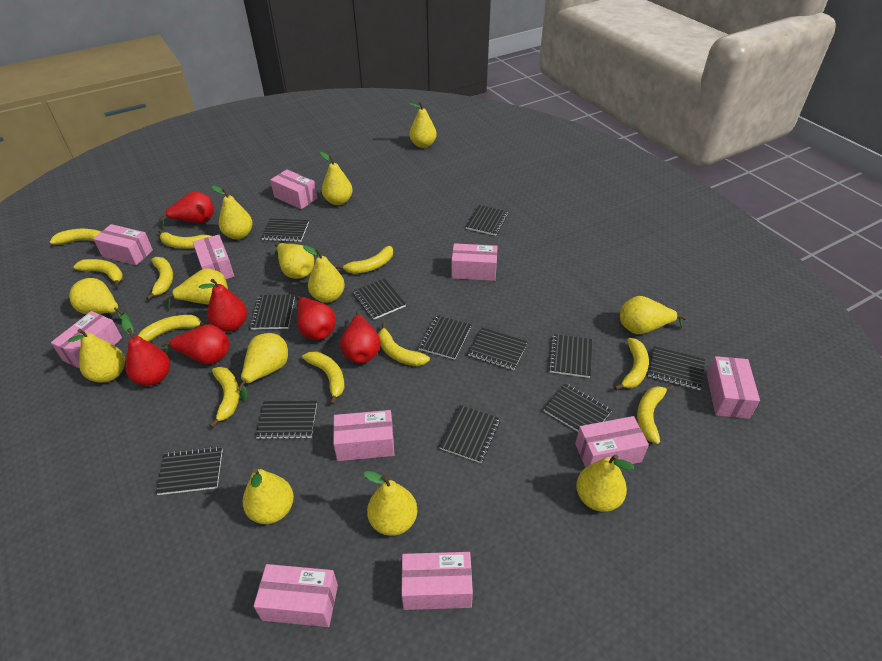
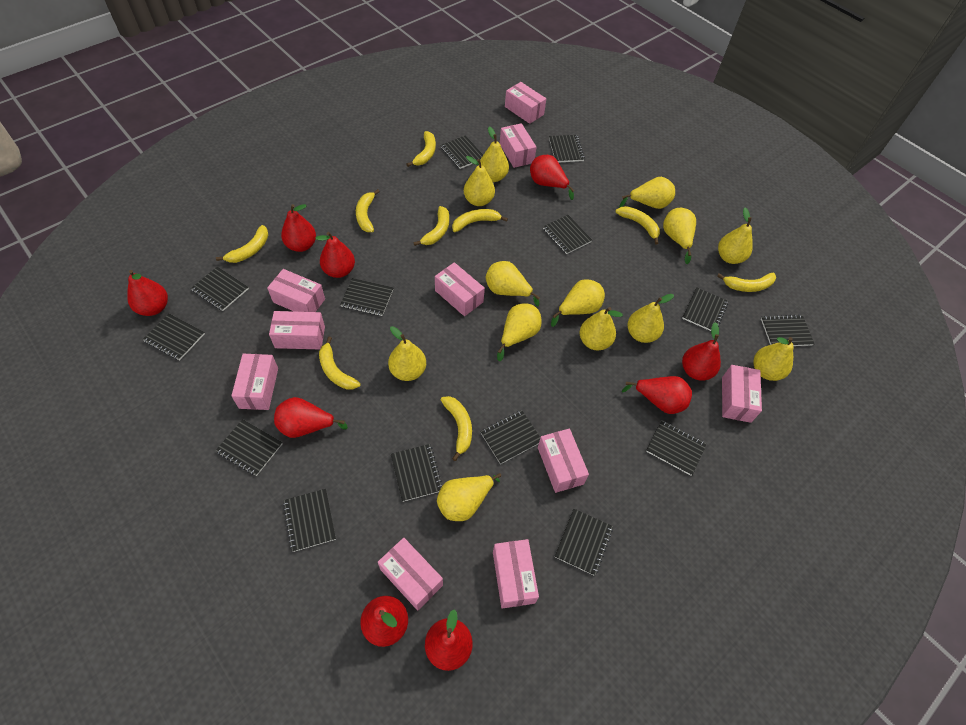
black notebook: 12 -> 14
red pear: 6 -> 9
yellow banana: 11 -> 9

